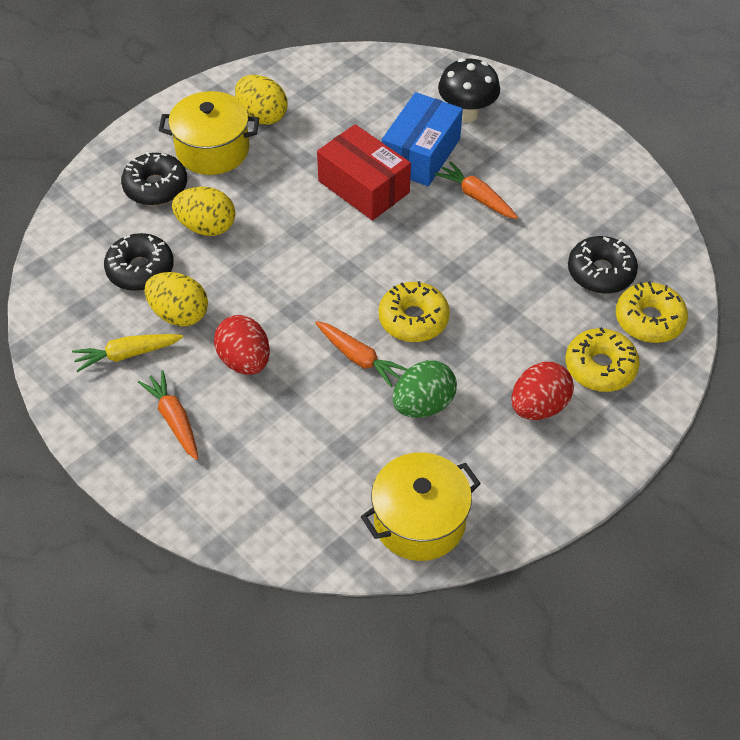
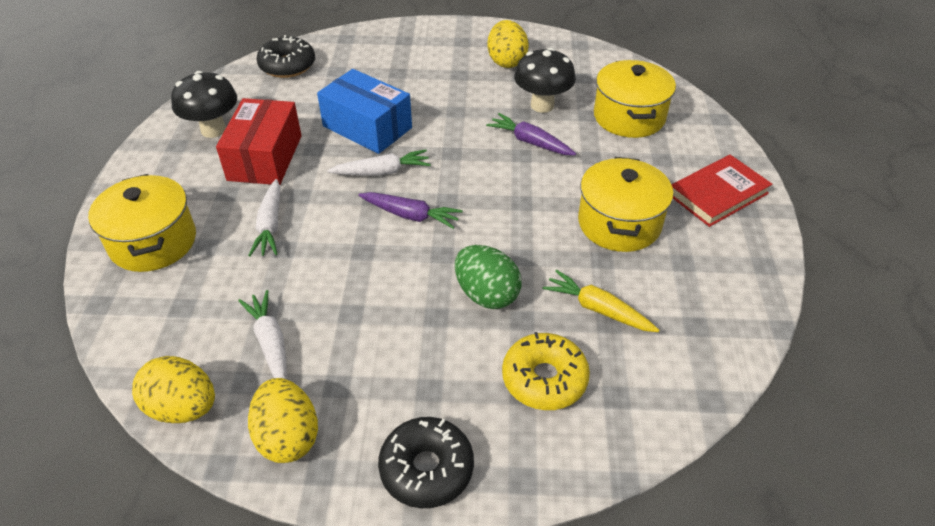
black donut: 3 -> 2
black mushroom: 1 -> 2
orange carrot: 3 -> 0
purple carrot: 0 -> 2
red book: 0 -> 1
red egg: 2 -> 0
white carrot: 0 -> 3
yellow donut: 3 -> 1
yellow pot: 2 -> 3

